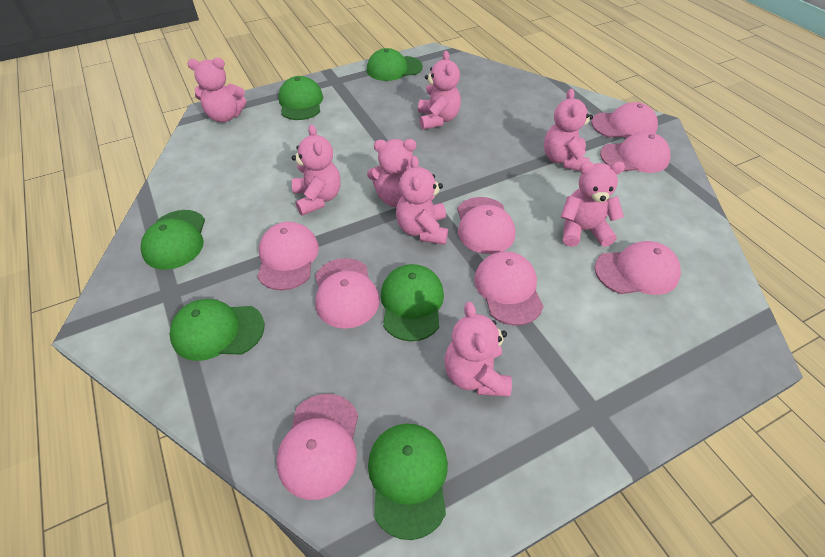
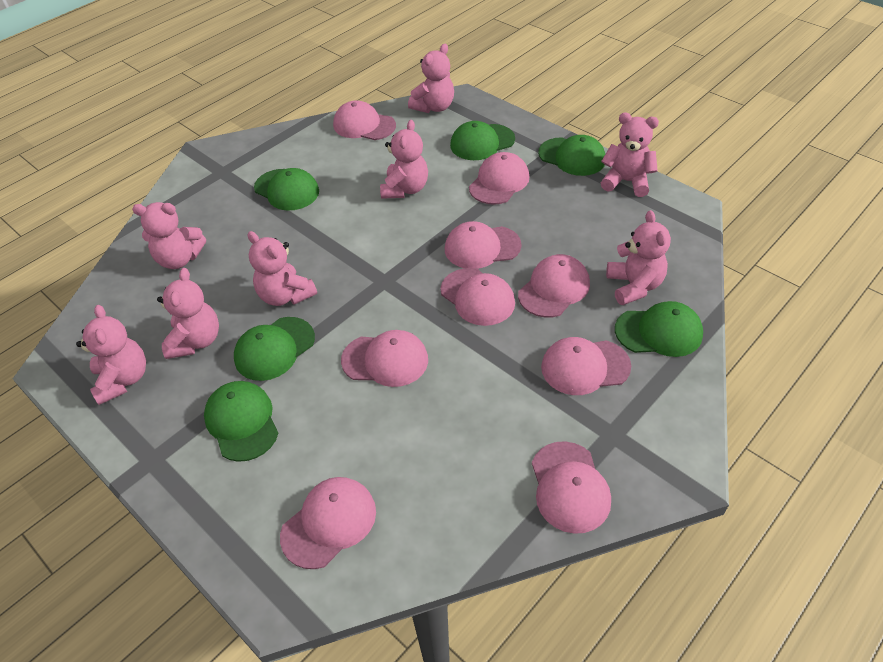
pink cap: 8 -> 9

